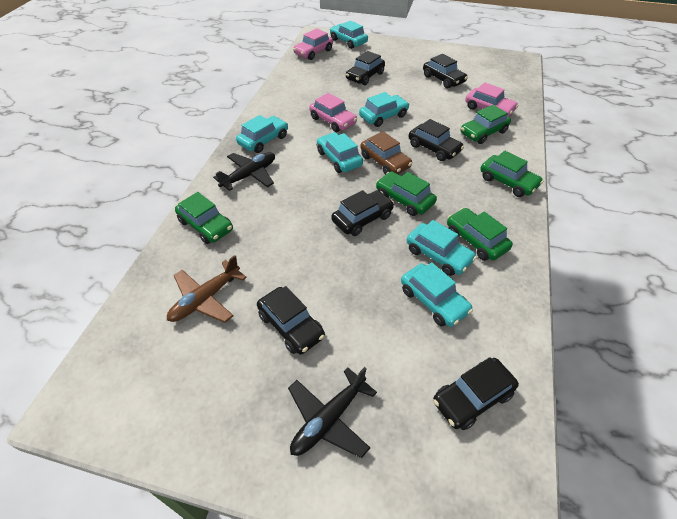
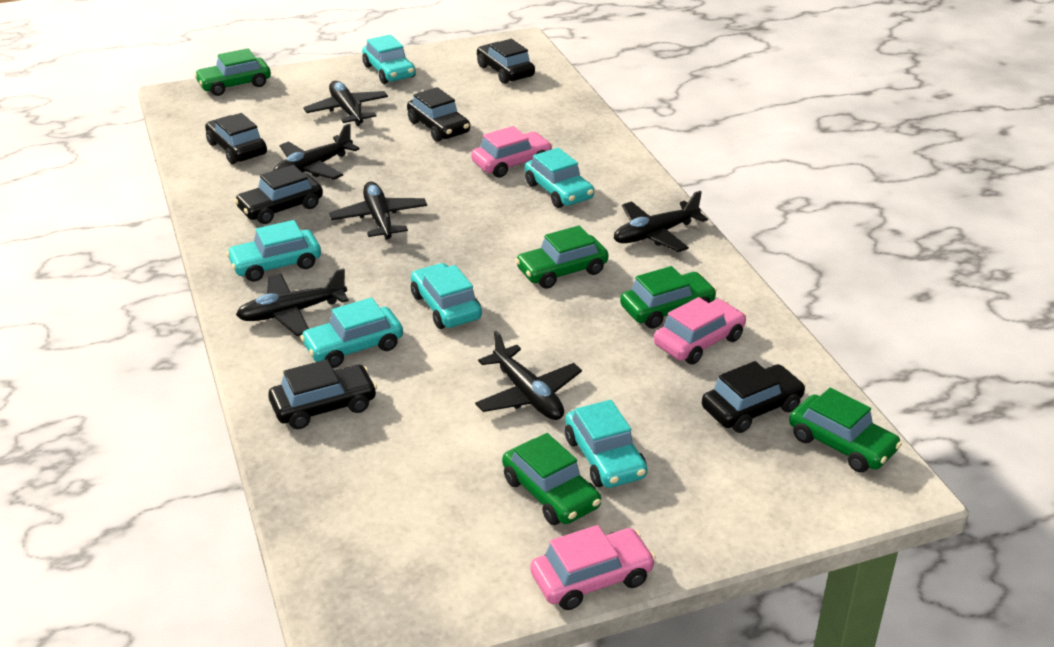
black plane: 2 -> 6
brown car: 1 -> 0
brown plane: 1 -> 0

